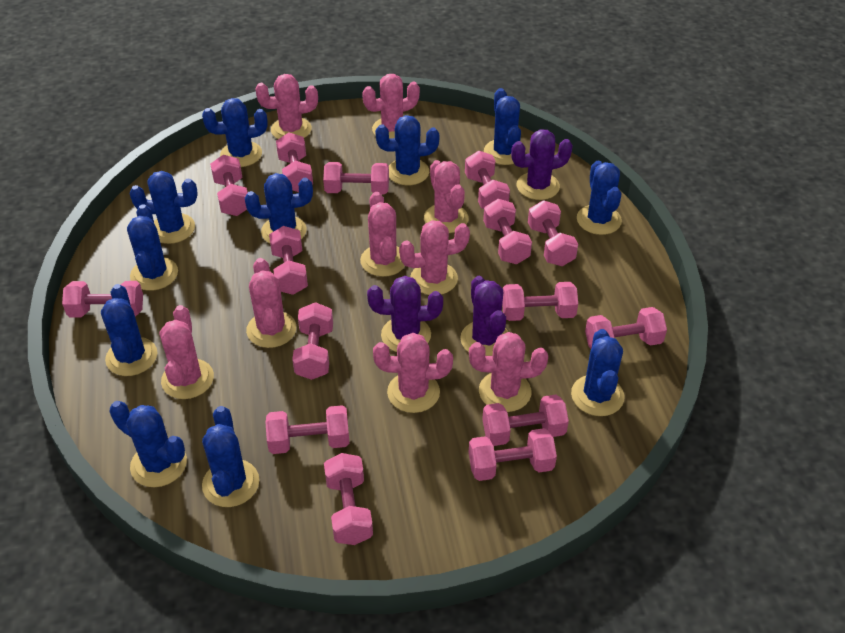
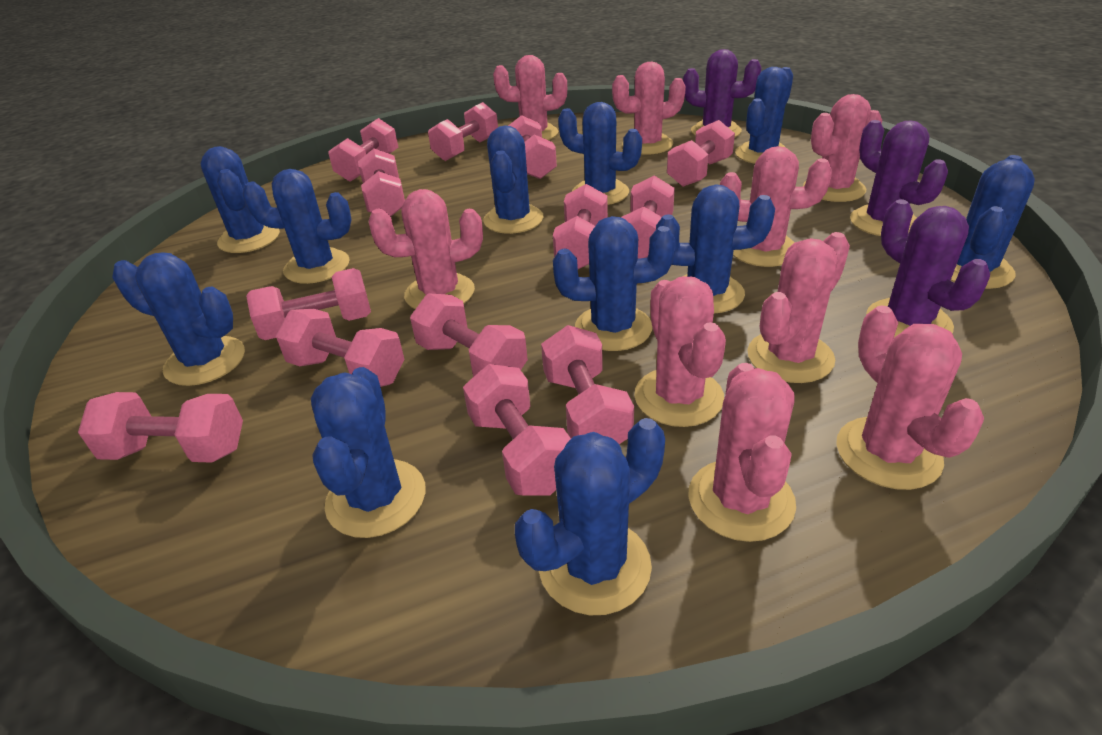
pink dumbbell: 15 -> 13

